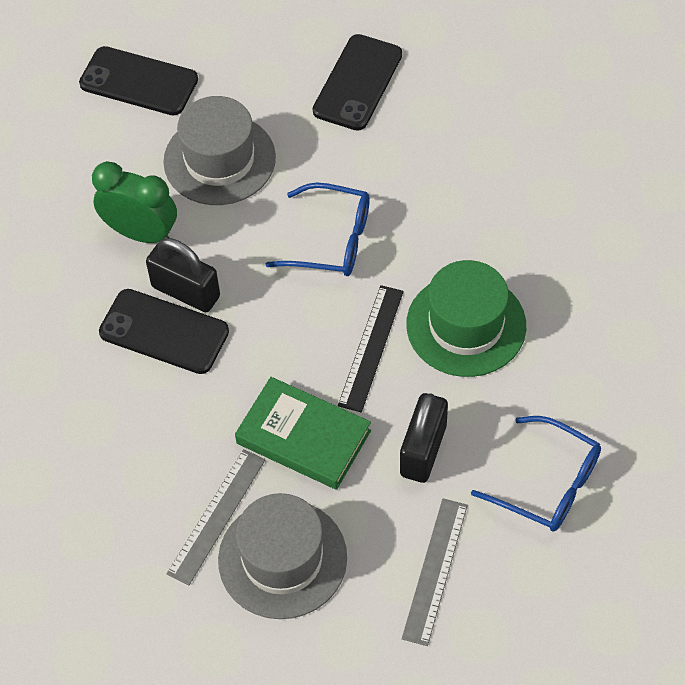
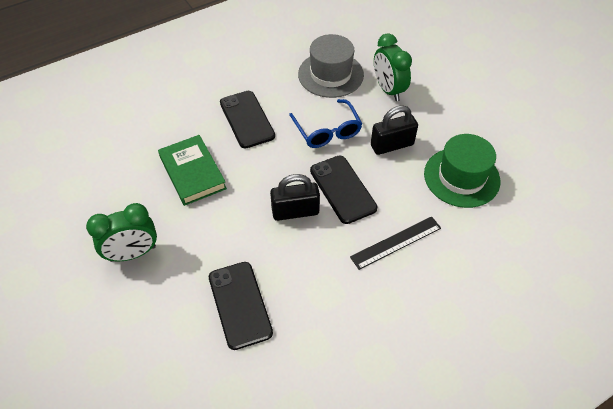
blue glasses: 2 -> 1
green clock: 1 -> 2
grey hat: 2 -> 1
grey ruler: 2 -> 0

